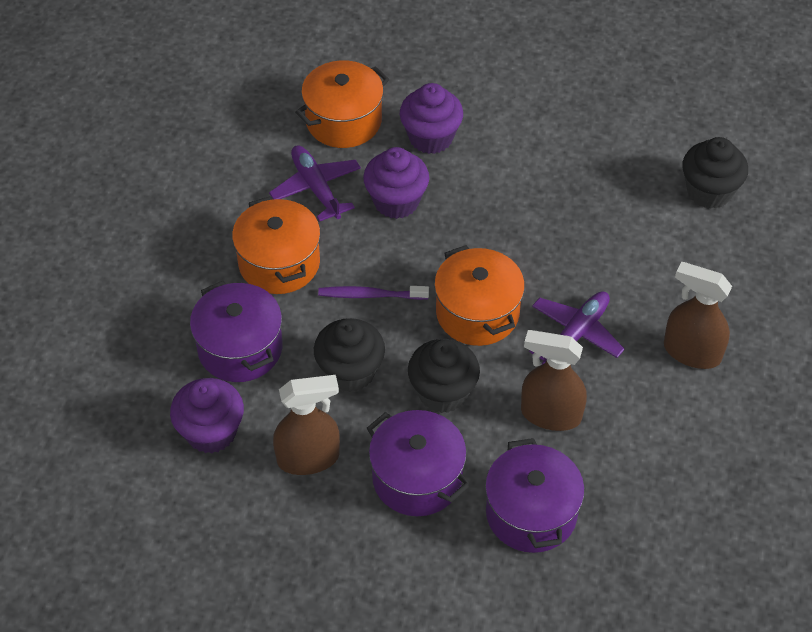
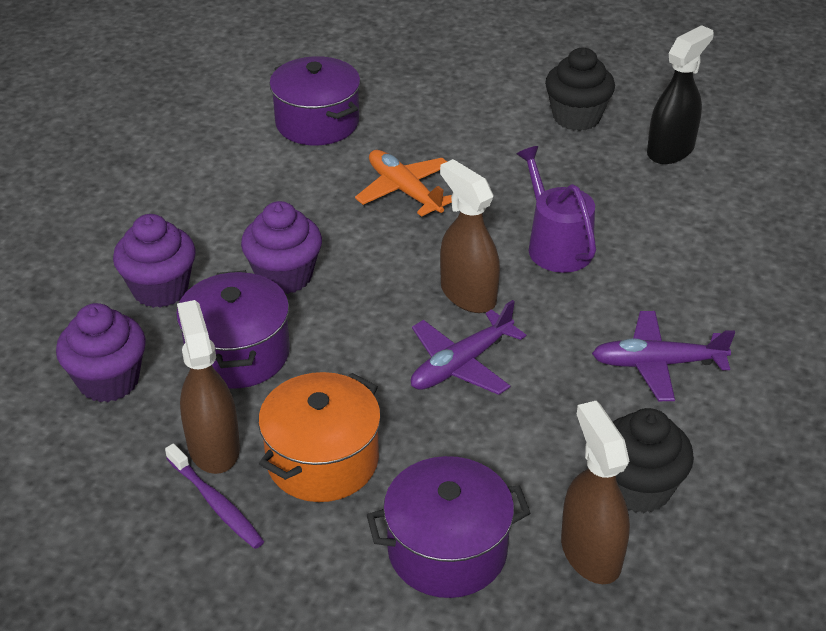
black cupcake: 3 -> 2
black spray bottle: 0 -> 1
orange plane: 0 -> 1
orange pot: 3 -> 1
purple watering can: 0 -> 1

